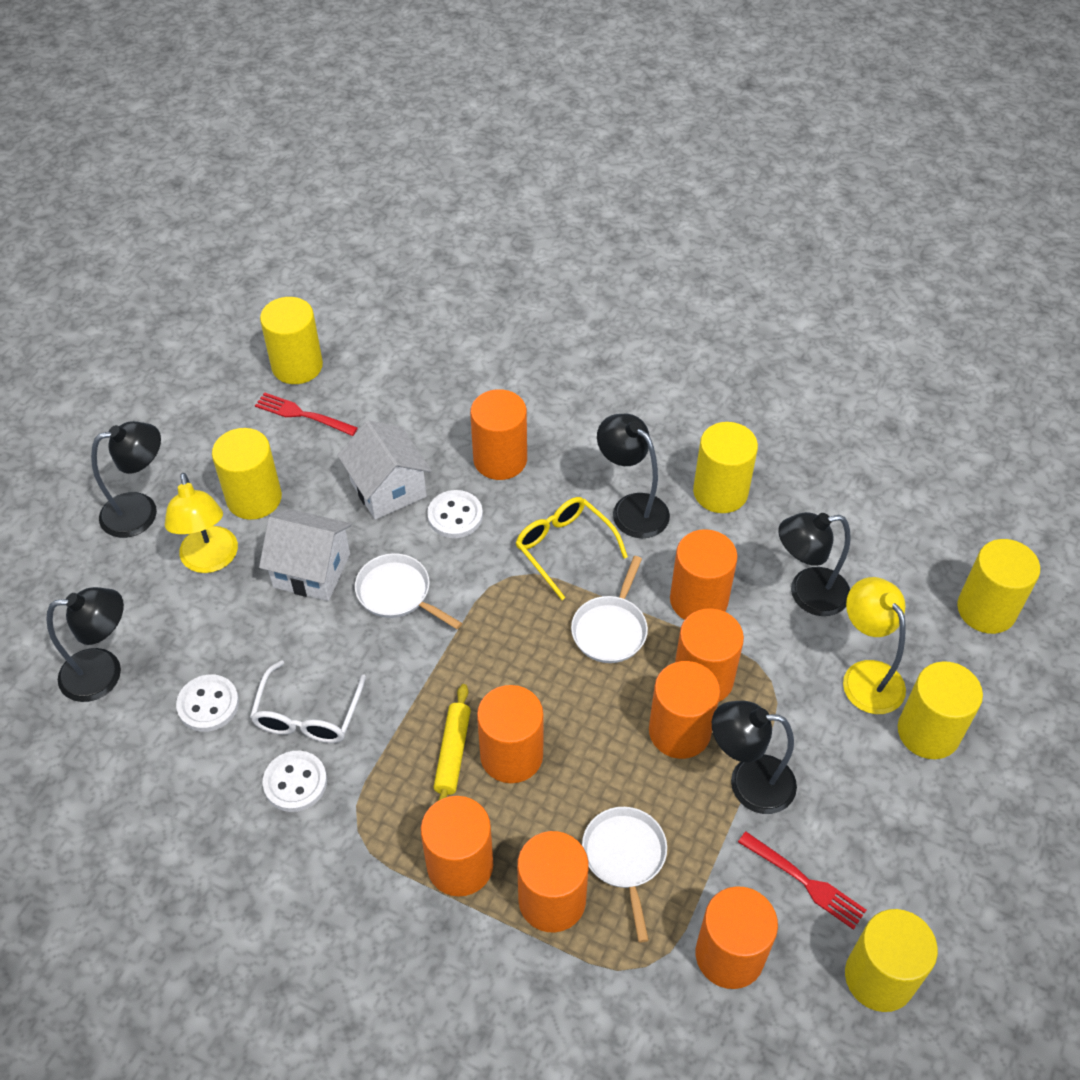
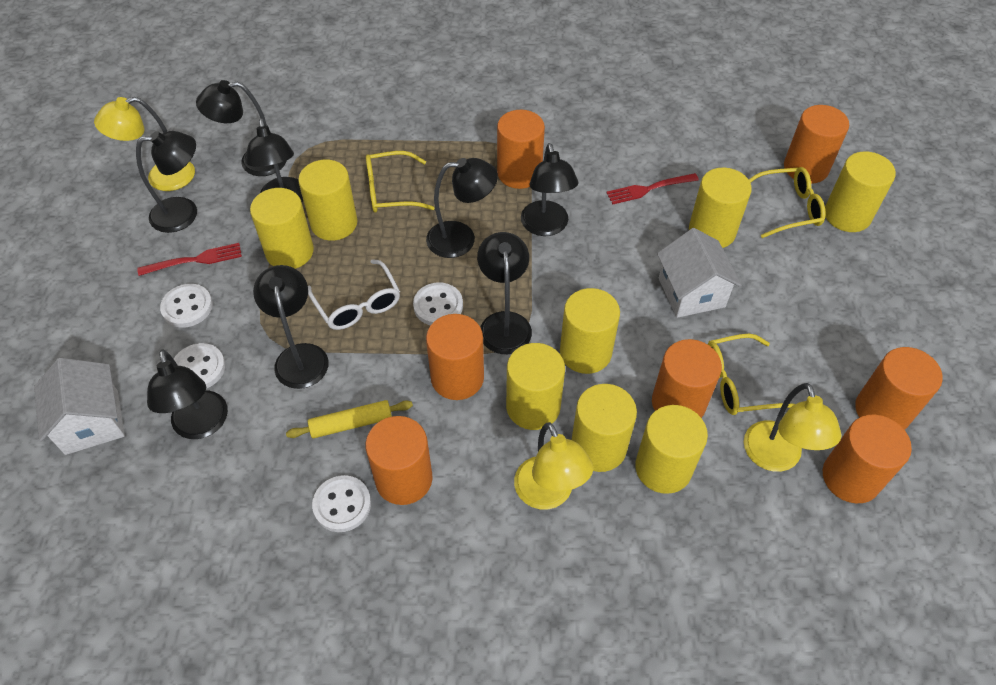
black lamp: 5 -> 8
orange cylinder: 8 -> 7
white button: 3 -> 4
white pan: 3 -> 0
yellow cylinder: 6 -> 8
yellow glasses: 1 -> 3
yellow lamp: 2 -> 3

